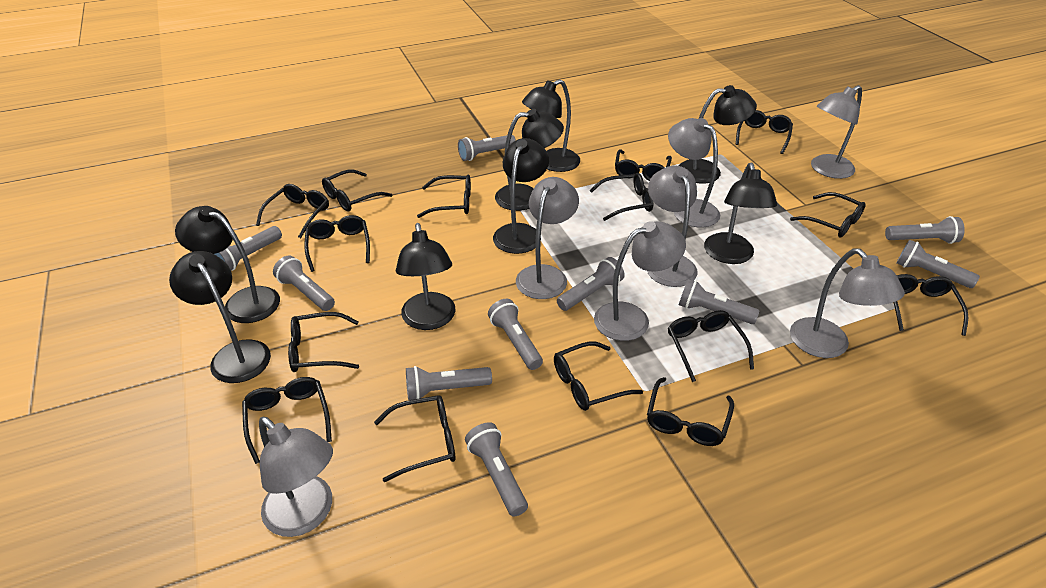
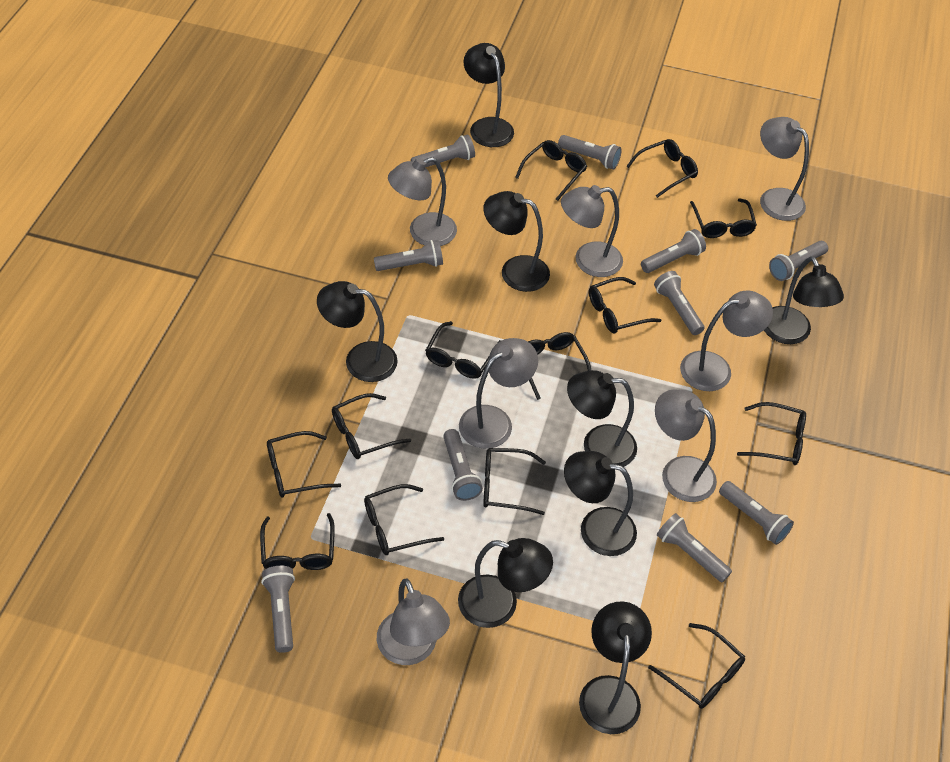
black glasses: 15 -> 13

